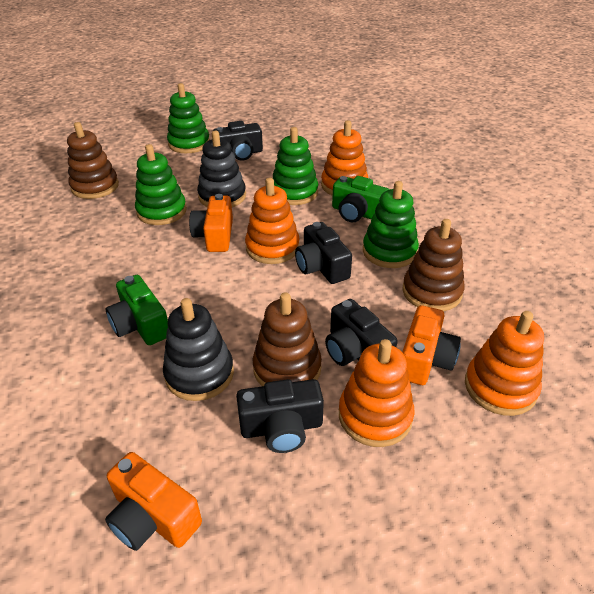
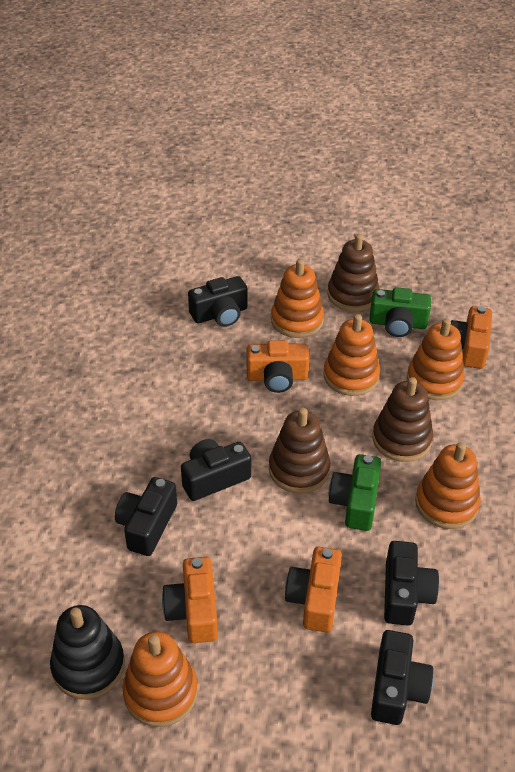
black camera: 4 -> 5
black stacking toy: 2 -> 1
green stacking toy: 4 -> 0
orange camera: 3 -> 4
orange stacking toy: 4 -> 5

